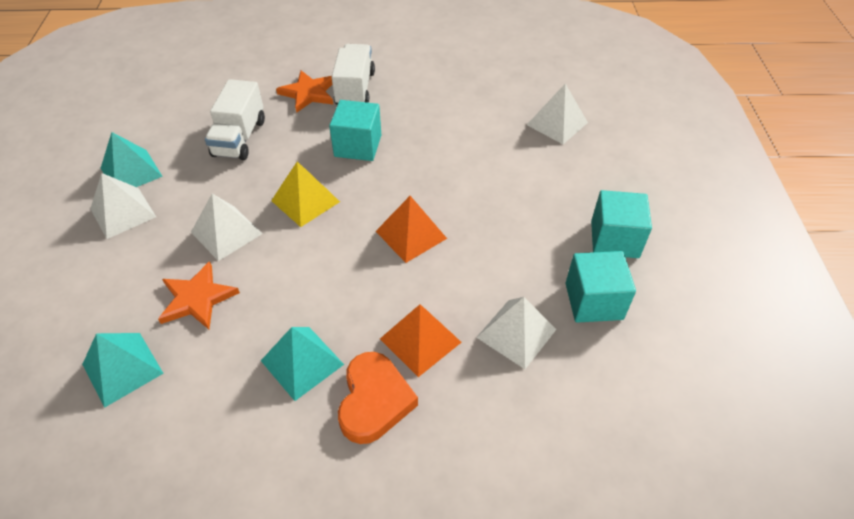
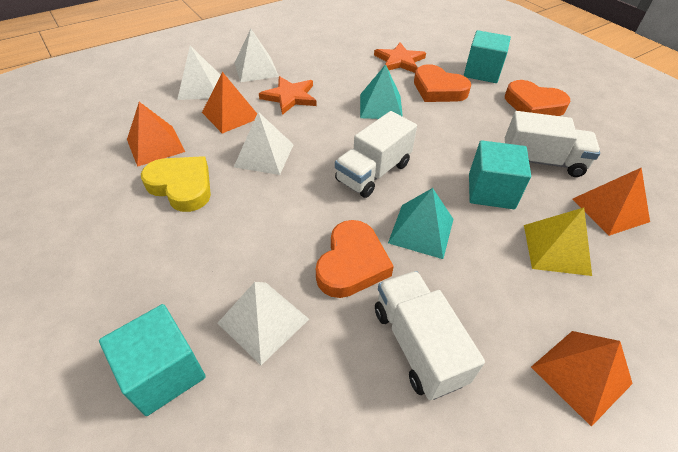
orange heart: 1 -> 3
orange pyramid: 2 -> 4
turquoise pyramid: 3 -> 2
white truck: 2 -> 3
yellow heart: 0 -> 1

